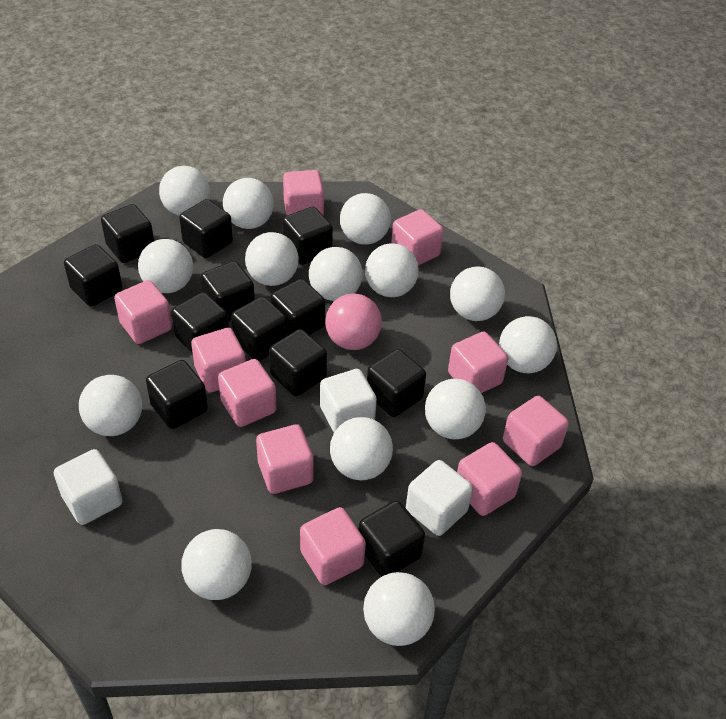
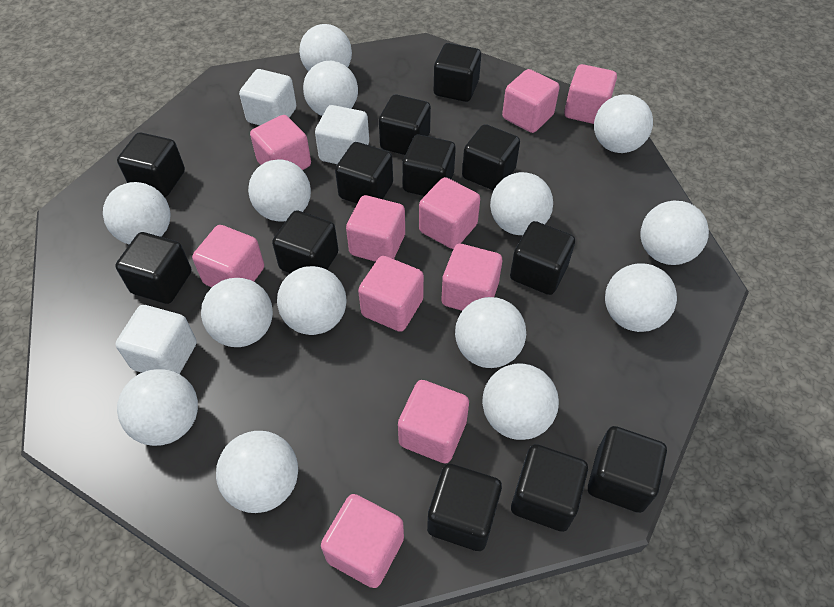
pink ball: 1 -> 0

